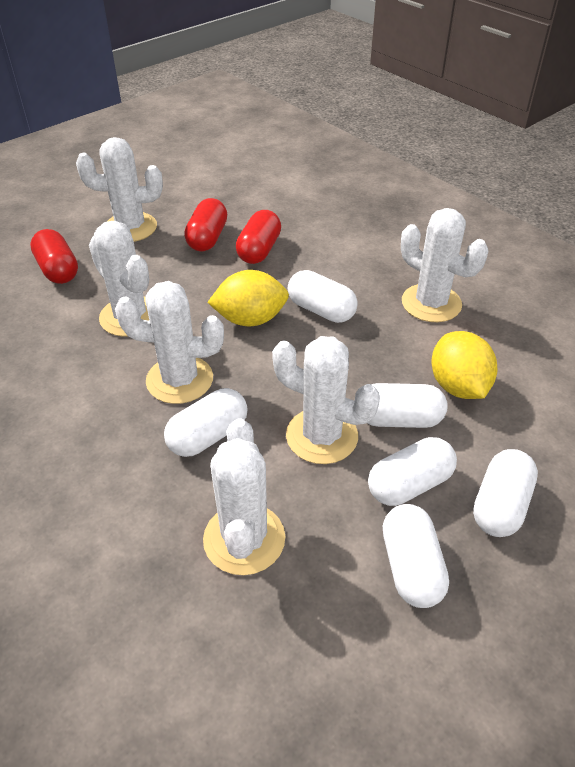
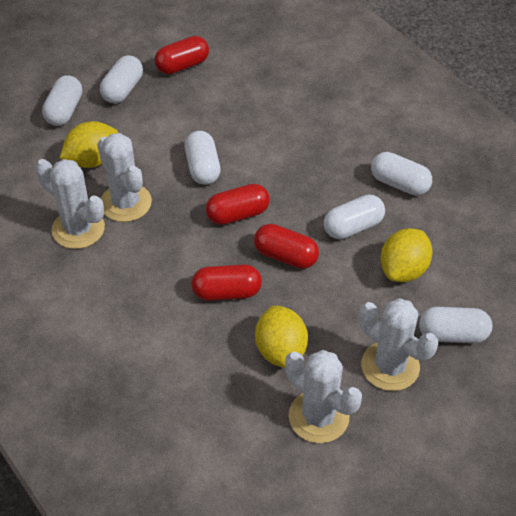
red capsule: 3 -> 4
white cactus: 6 -> 4
yellow lemon: 2 -> 3

